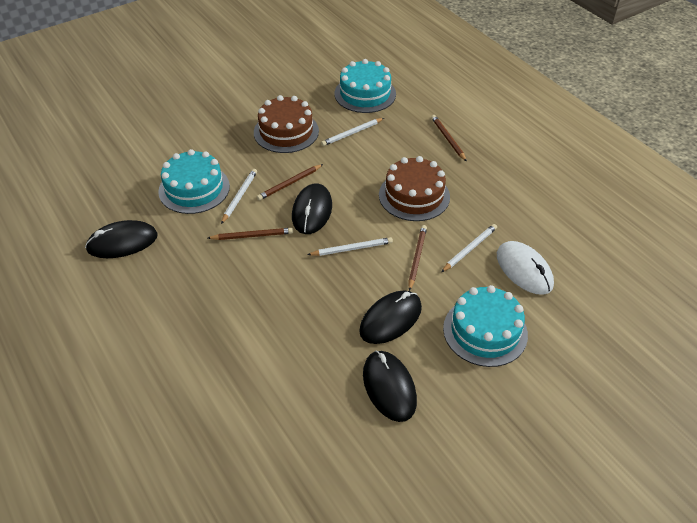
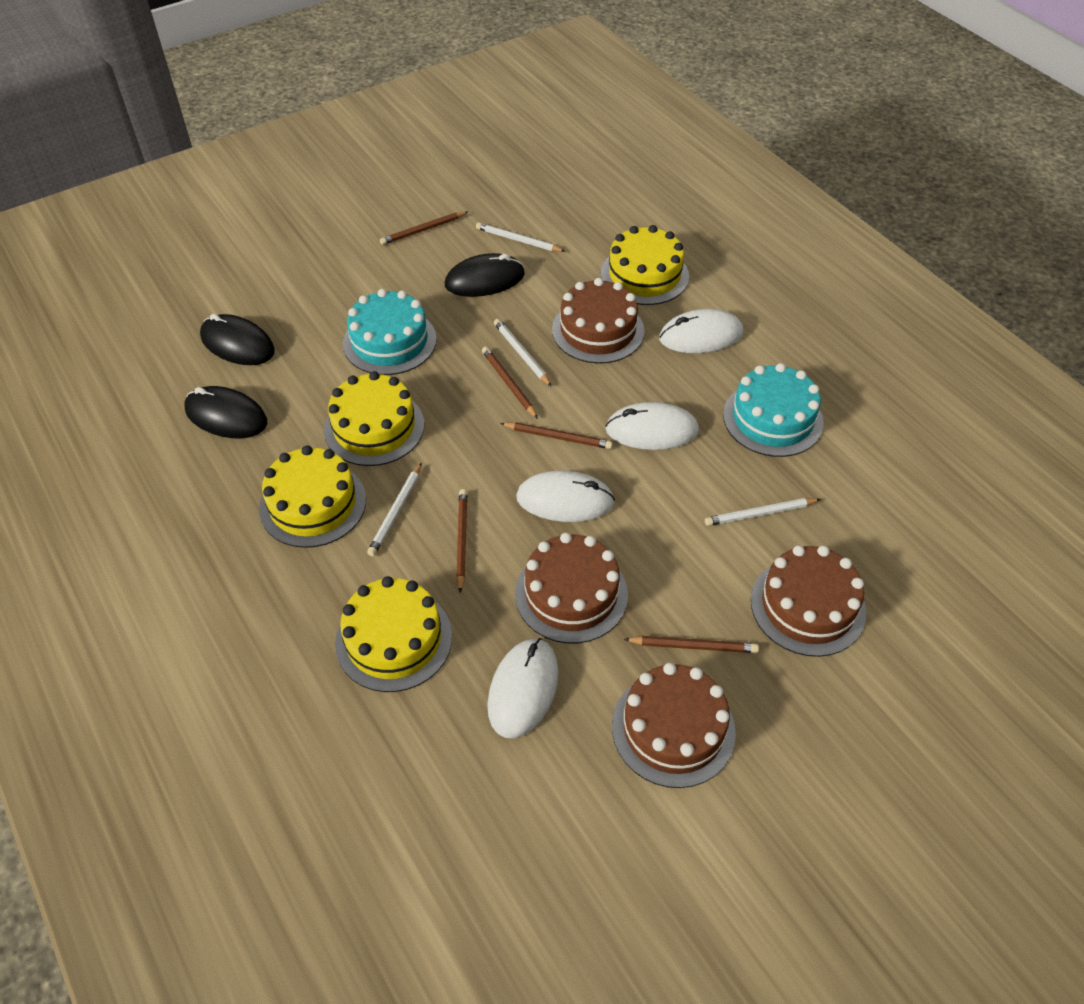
black mouse: 4 -> 3
brown cake: 2 -> 4
brown pencil: 4 -> 5
turquoise cake: 3 -> 2
white mouse: 1 -> 4
yellow cake: 0 -> 4

